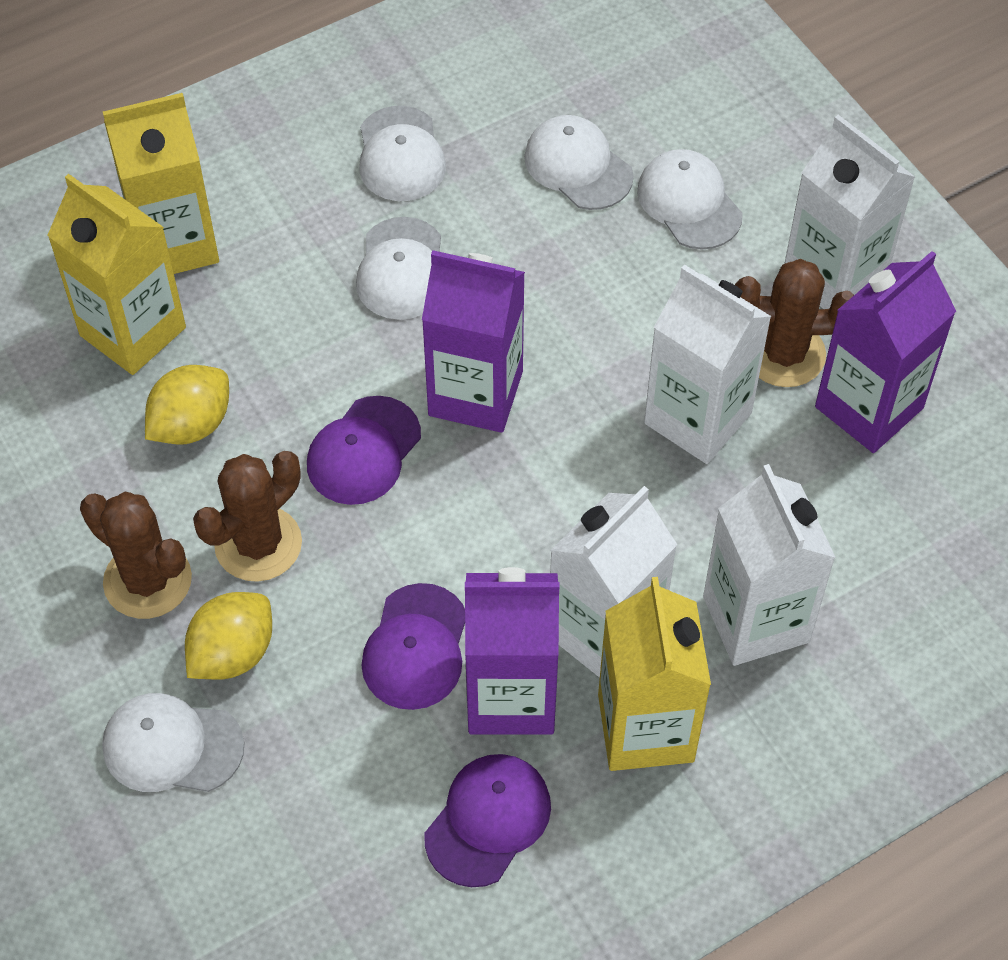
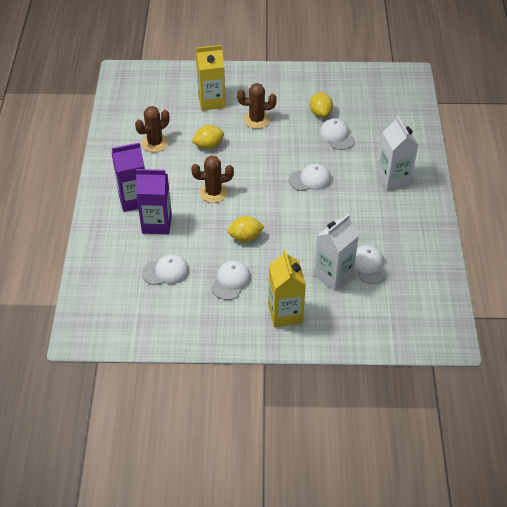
purple cap: 3 -> 0
purple carton: 3 -> 2
white carton: 4 -> 2
yellow carton: 3 -> 2
yellow lemon: 2 -> 3

